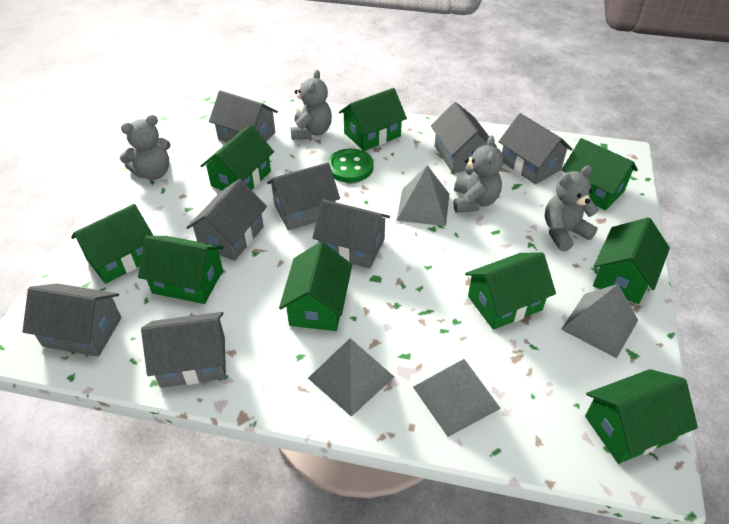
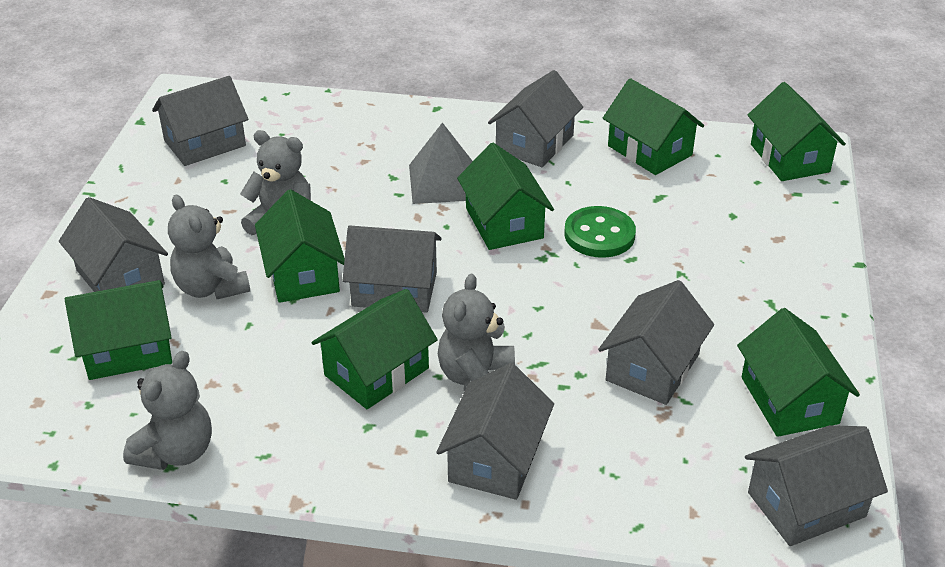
green house: 9 -> 7
grey house: 8 -> 7
grey pyramid: 4 -> 1

